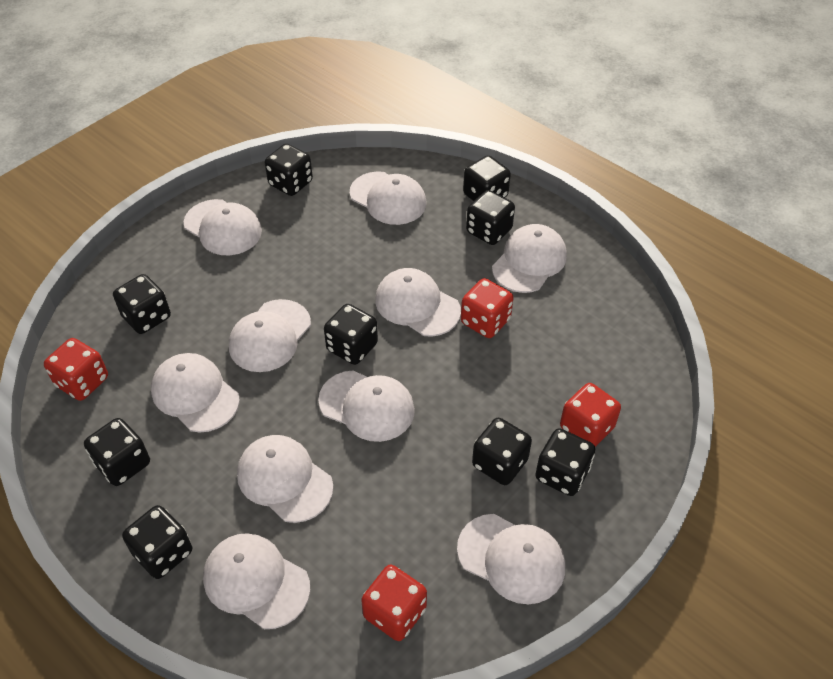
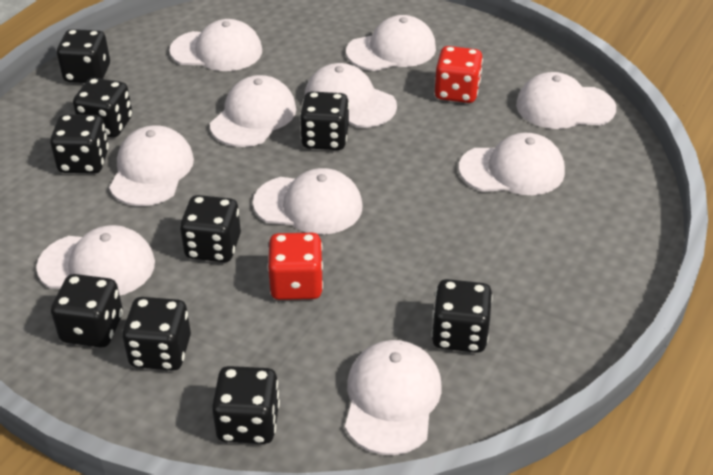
red dice: 4 -> 2

